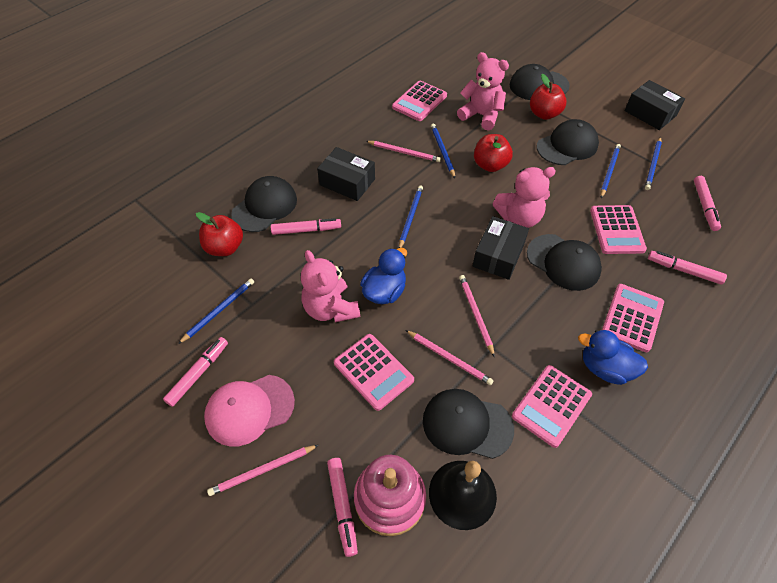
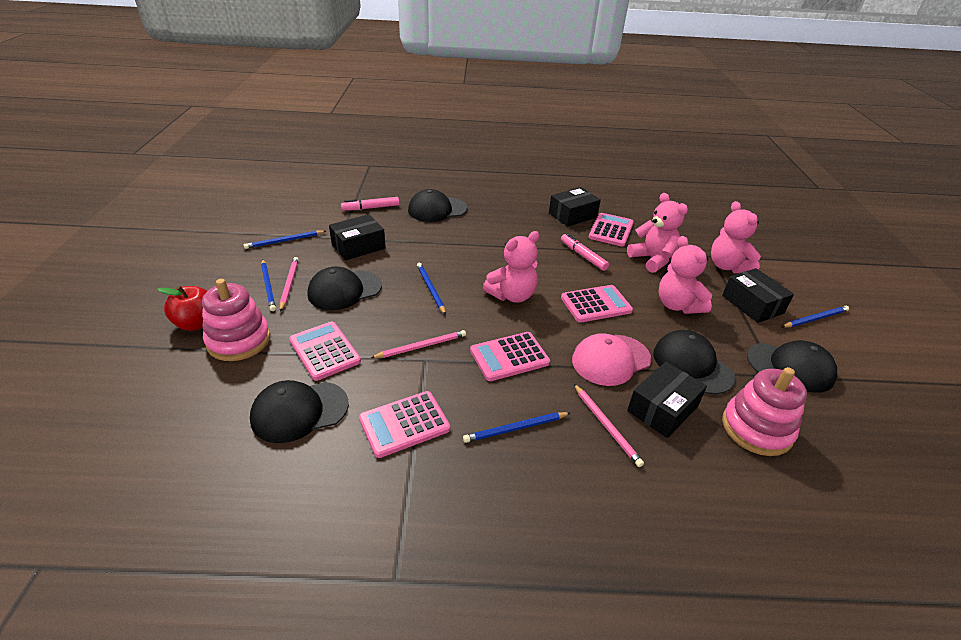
black bell: 1 -> 0
black box: 3 -> 4
blue duck: 2 -> 0
pink marker: 5 -> 2
pink pencil: 4 -> 3
pink stacking toy: 1 -> 2
pink teddy bear: 3 -> 4
red apple: 3 -> 1

